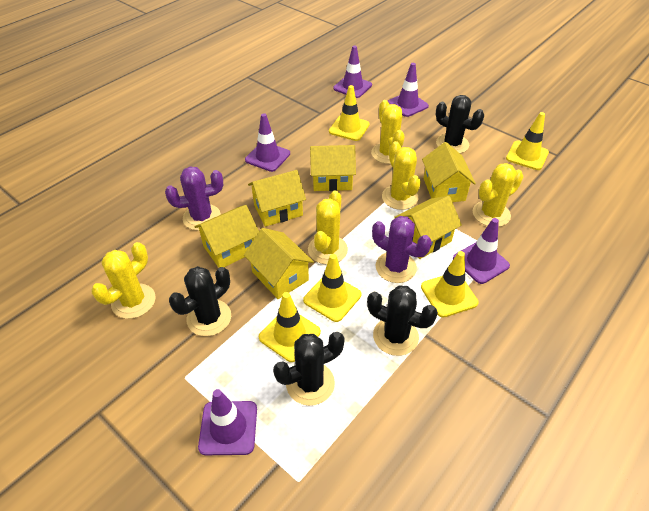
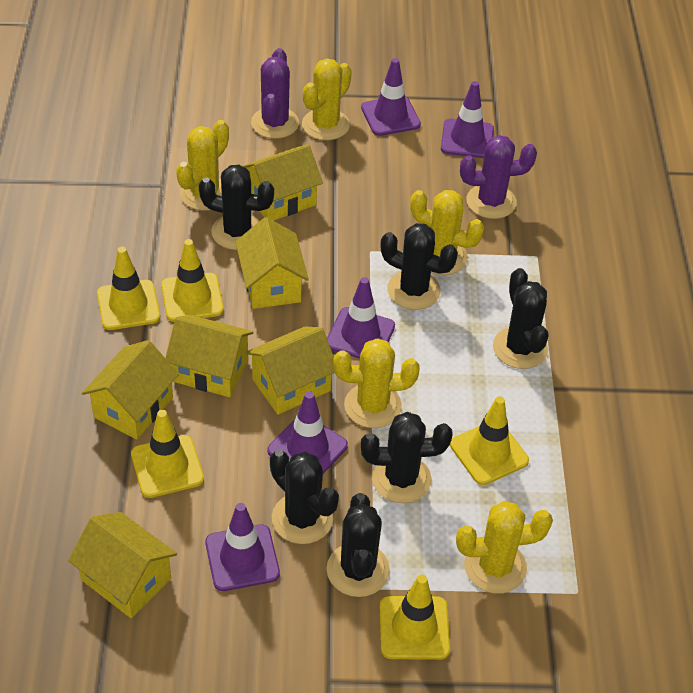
black cactus: 4 -> 6

